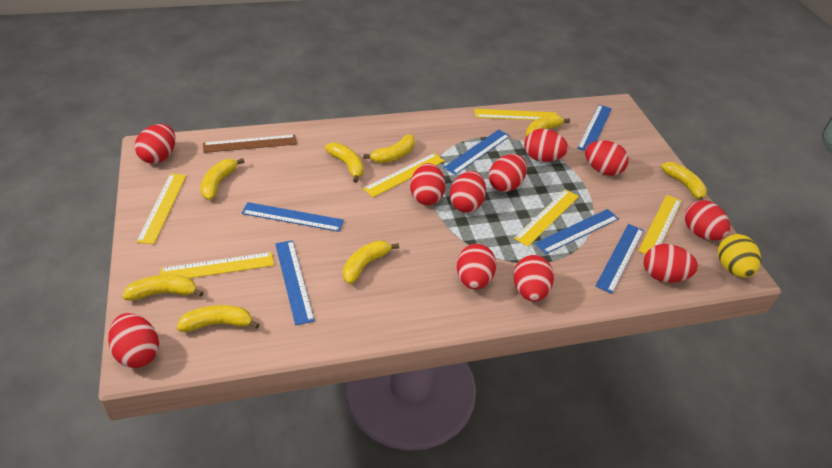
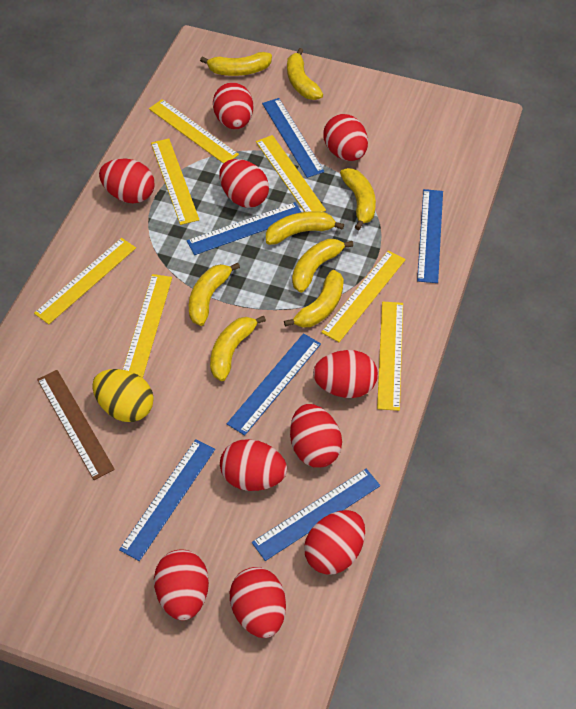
red egg: 11 -> 10
yellow ruler: 6 -> 7

